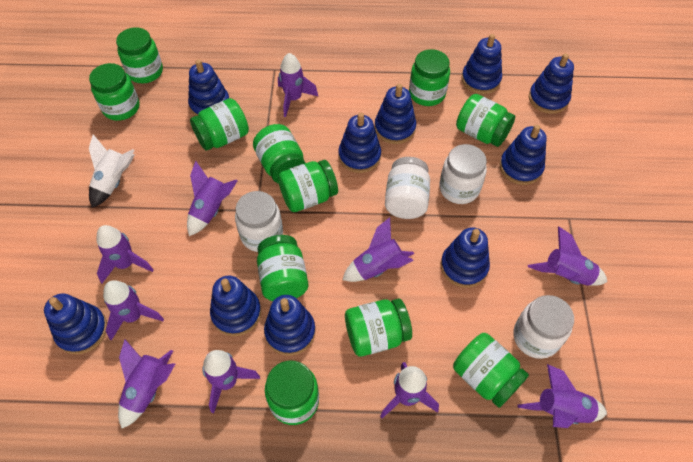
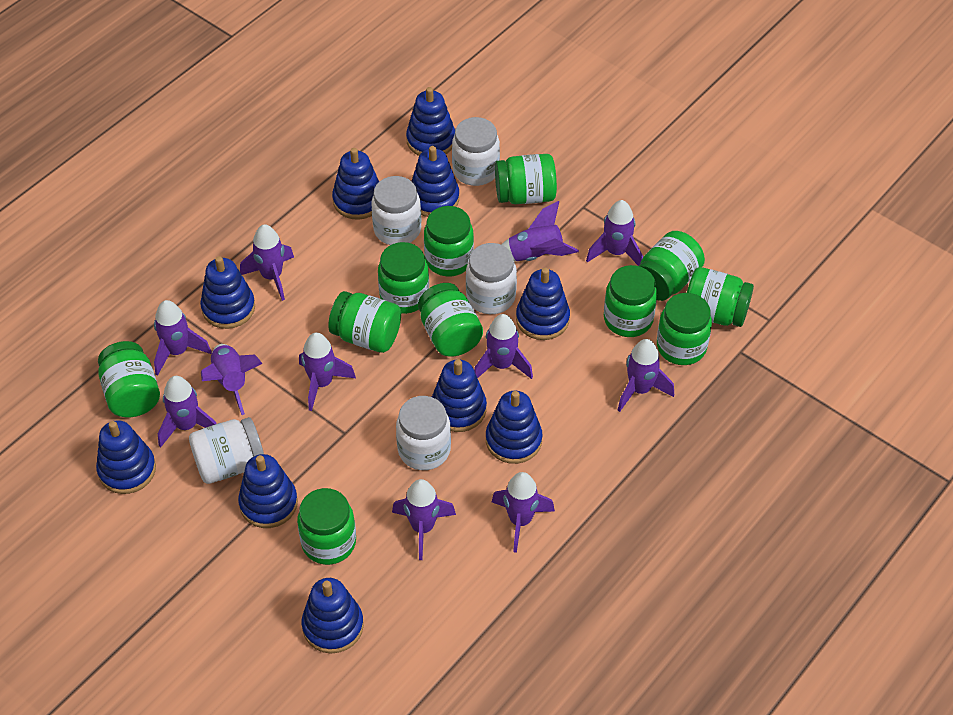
purple rocket: 10 -> 11
white jar: 4 -> 5
white rocket: 1 -> 0

